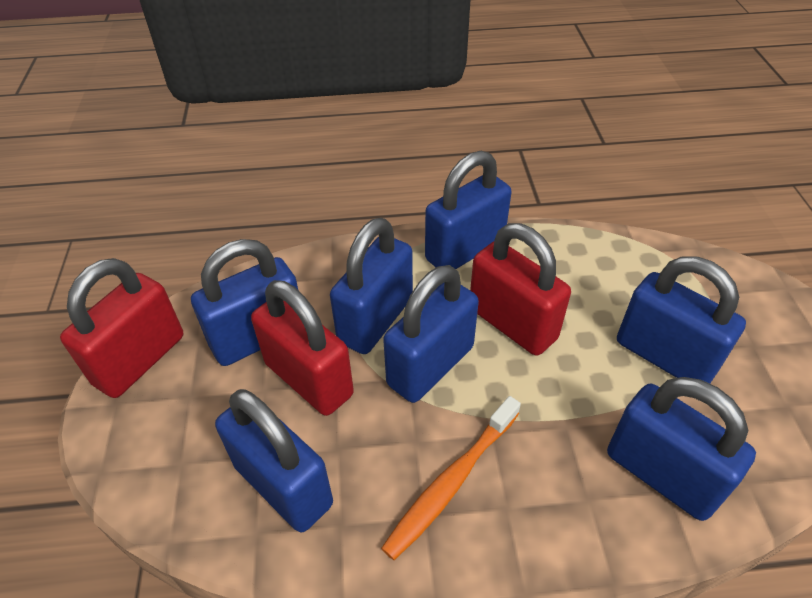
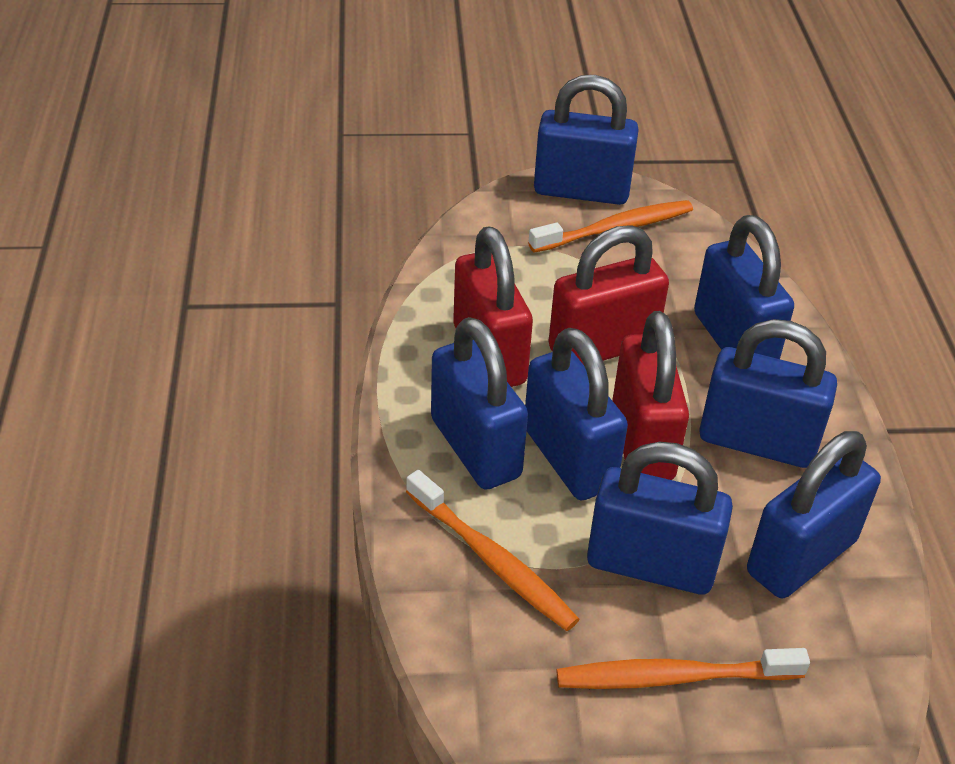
orange toothbrush: 1 -> 3

